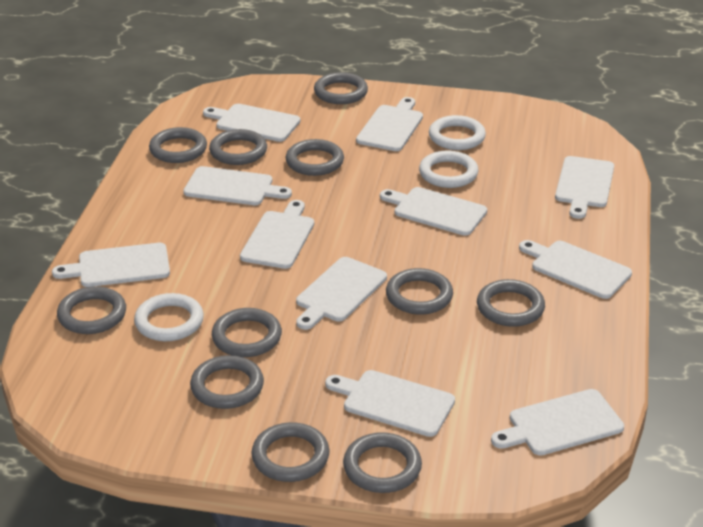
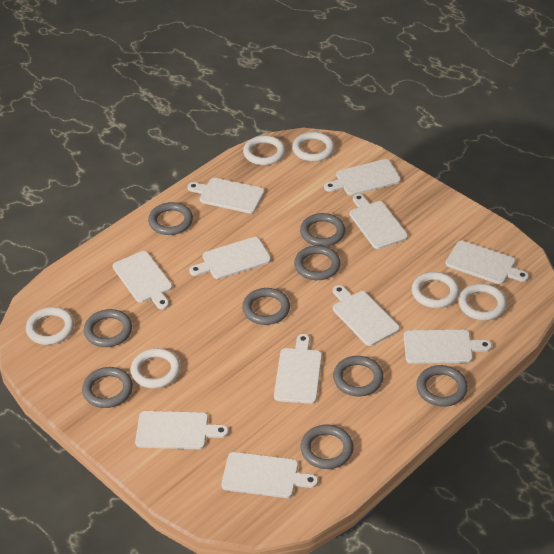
grey ring: 11 -> 9
white ring: 3 -> 6

